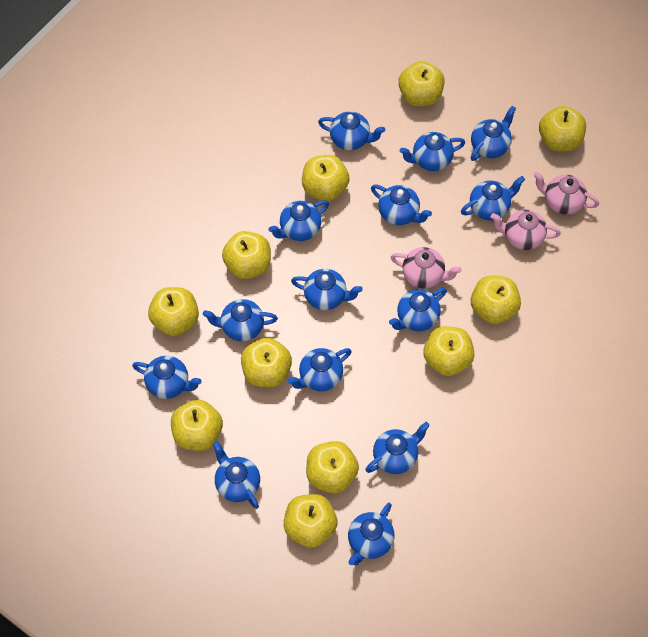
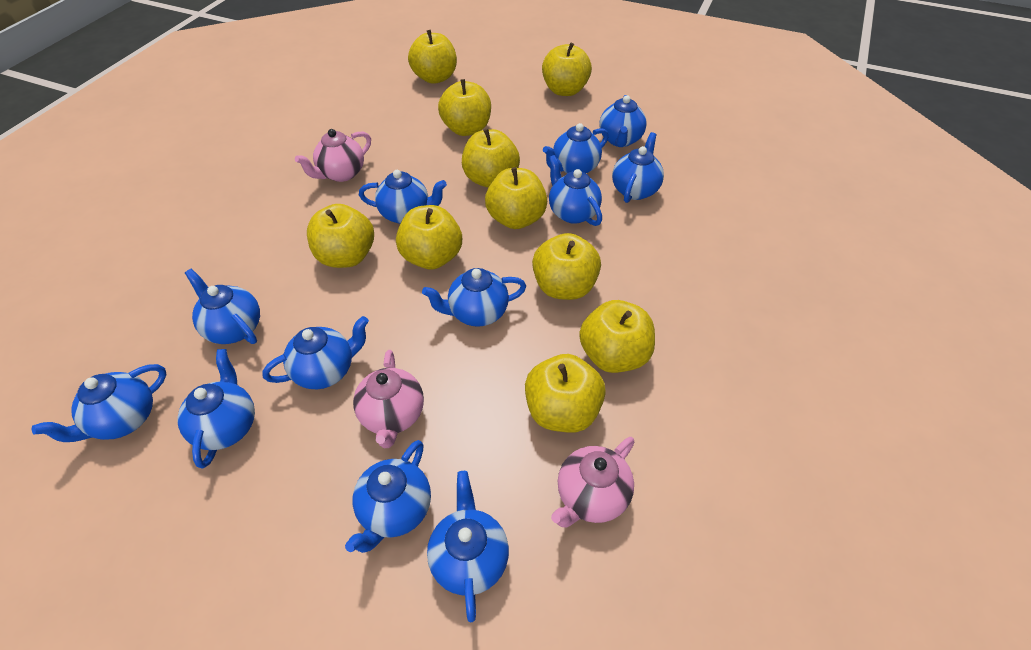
blue teapot: 14 -> 12
yellow apple: 11 -> 10

